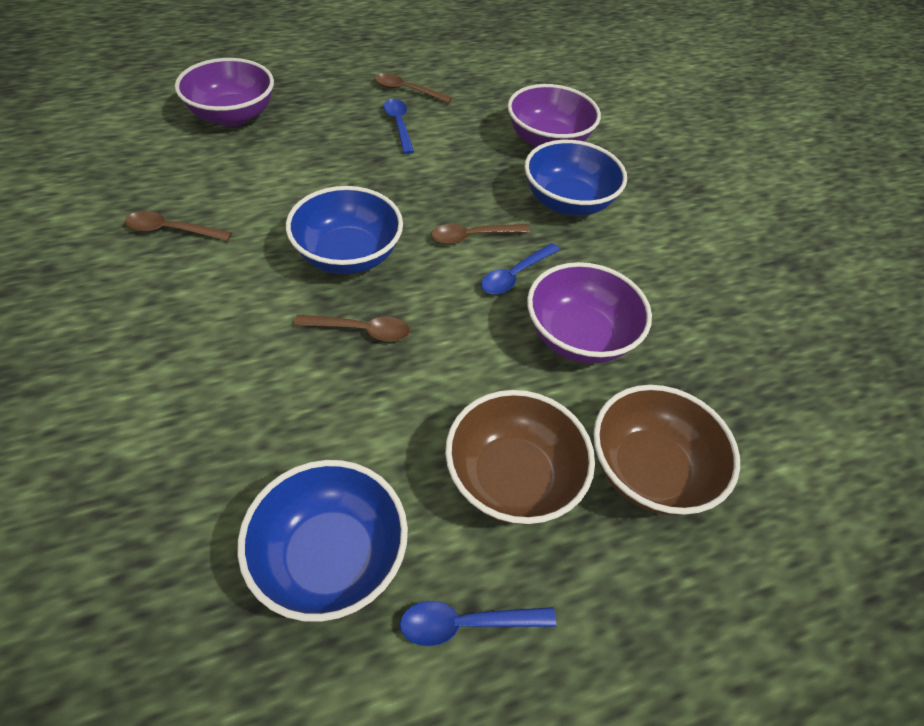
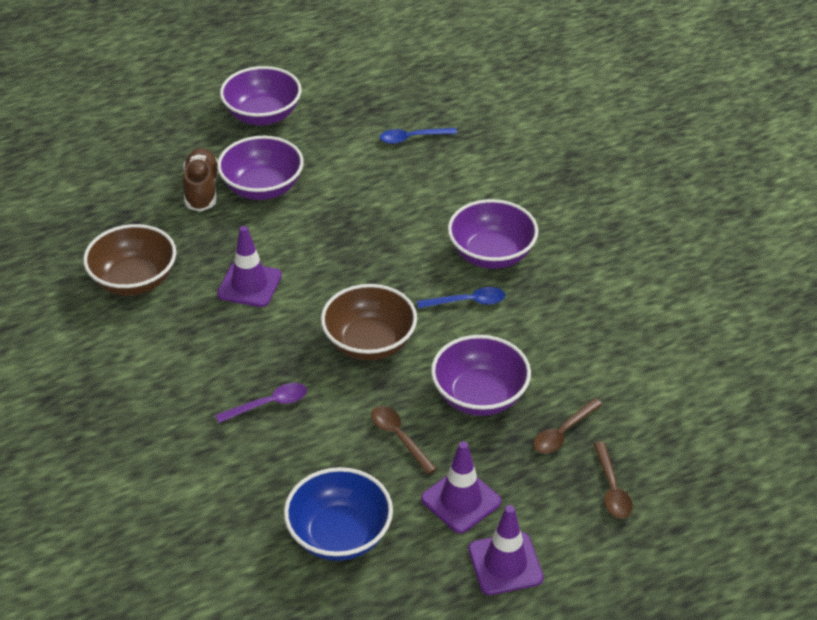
blue bowl: 3 -> 1
blue spoon: 3 -> 2
brown shoe: 0 -> 1
brown spoon: 4 -> 3
purple bowl: 3 -> 4
purple spoon: 0 -> 1
purple traffic cone: 0 -> 3

